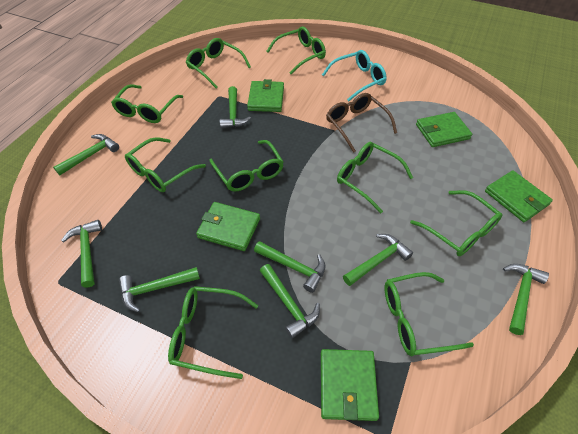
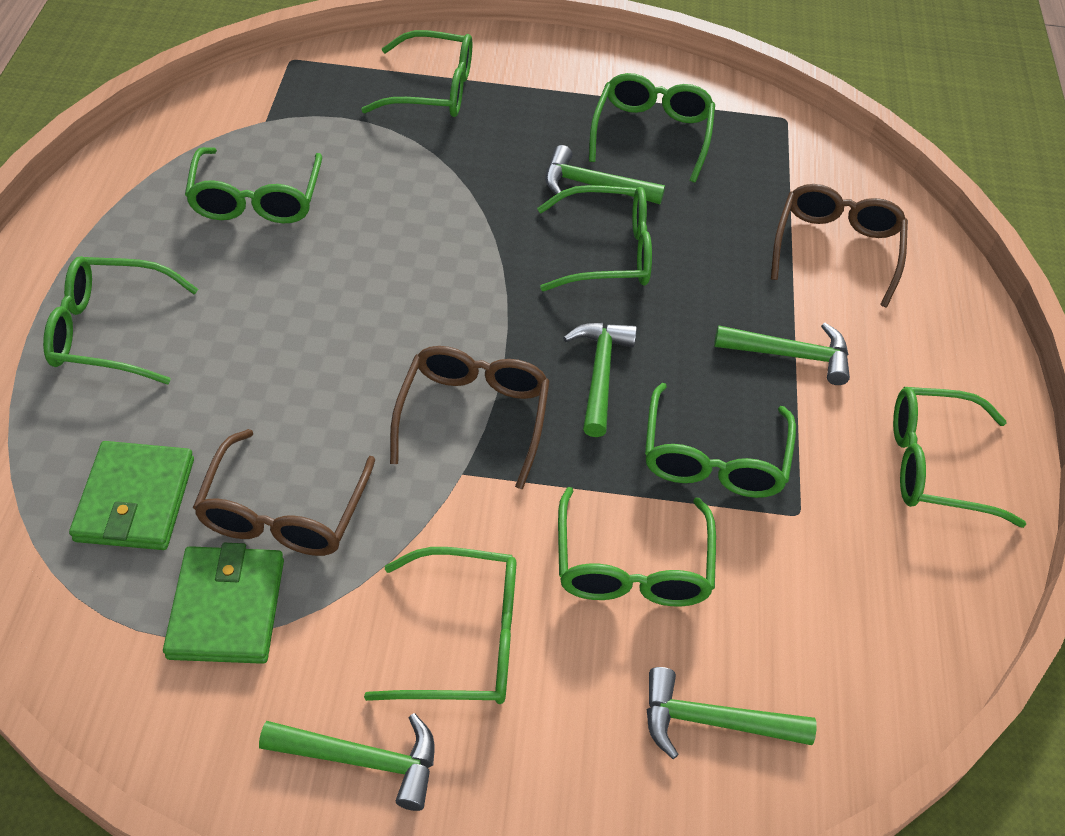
brown glasses: 1 -> 3
green hammer: 8 -> 5
green wallet: 5 -> 2
turquoise glasses: 1 -> 0

